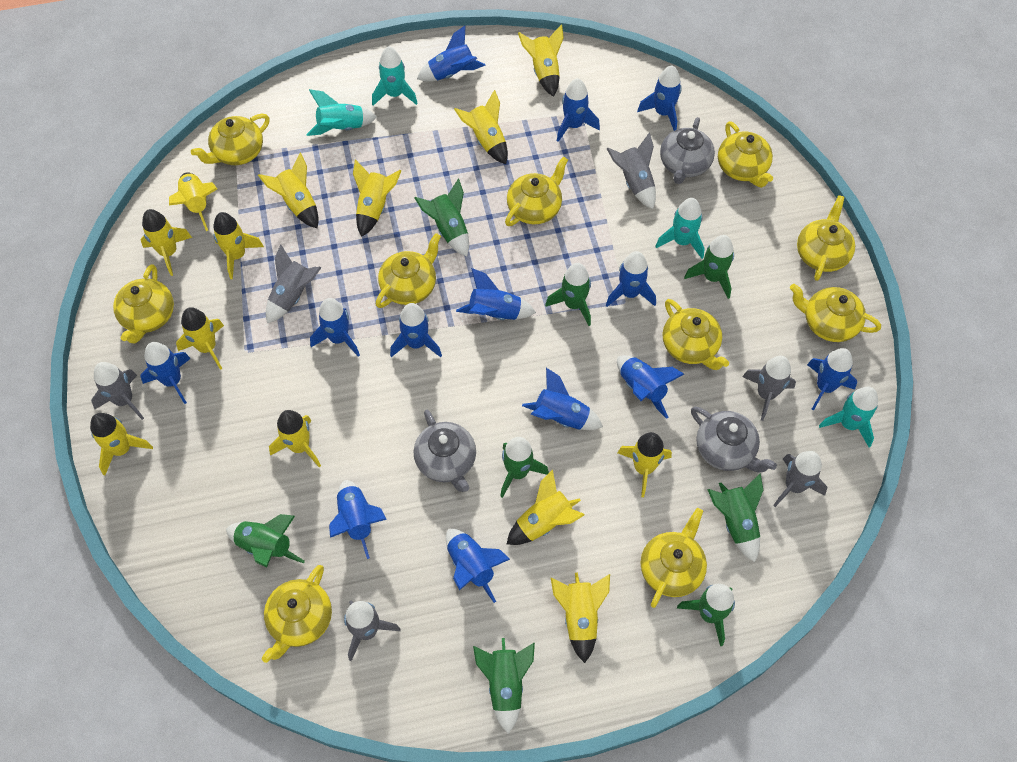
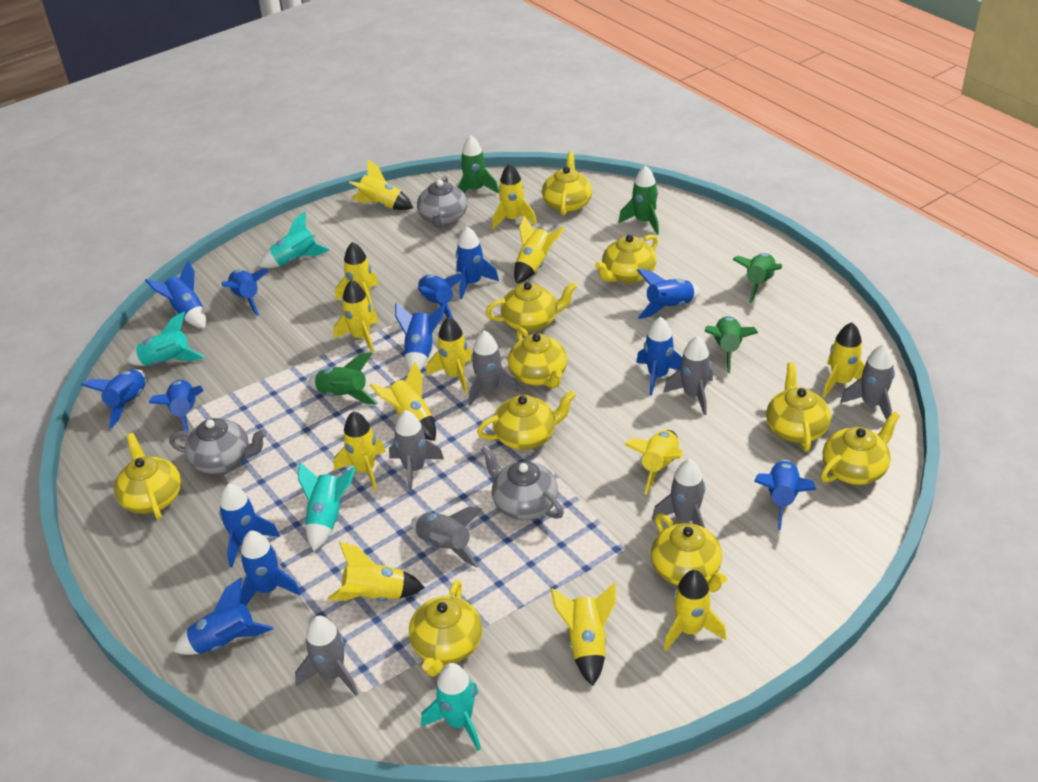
green rocket: 8 -> 5
grey rocket: 6 -> 7

